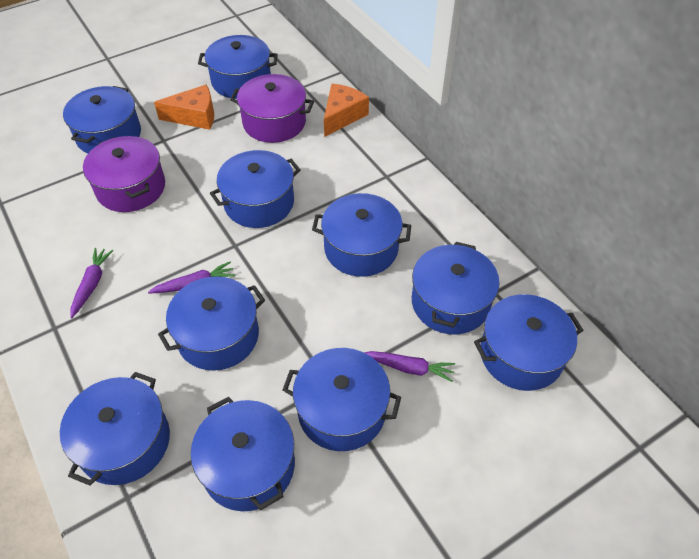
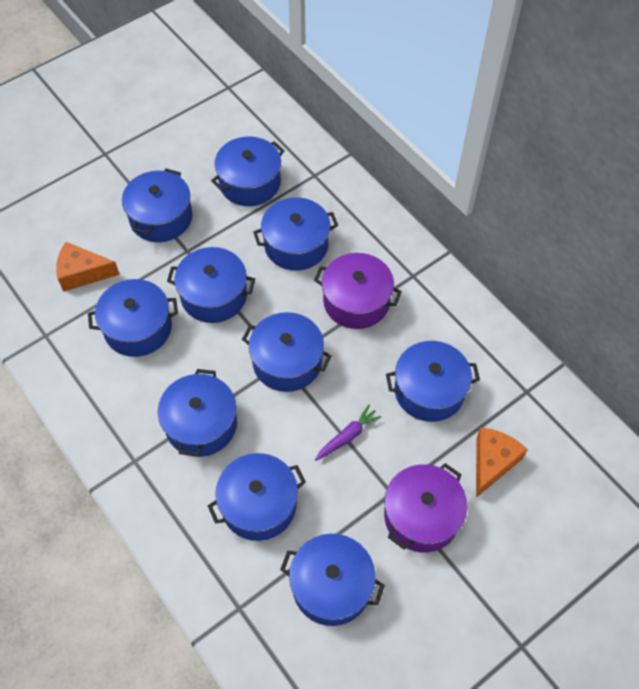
purple carrot: 3 -> 1

